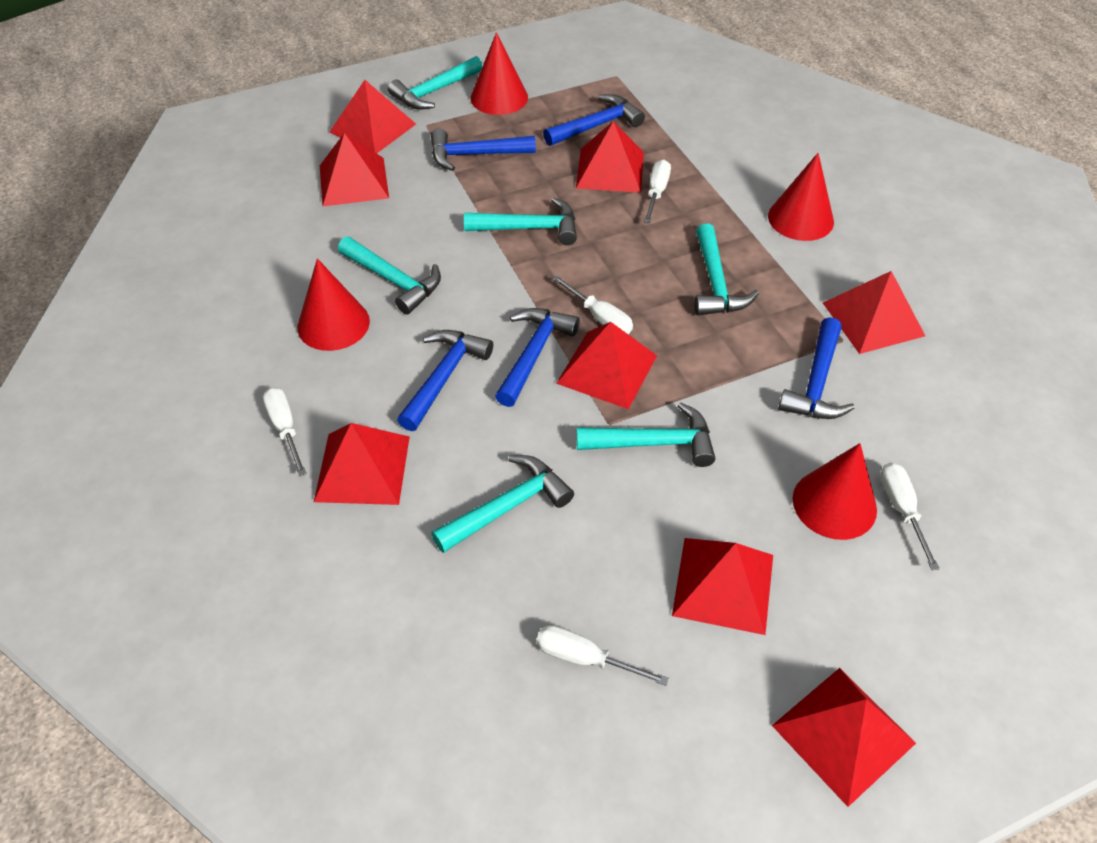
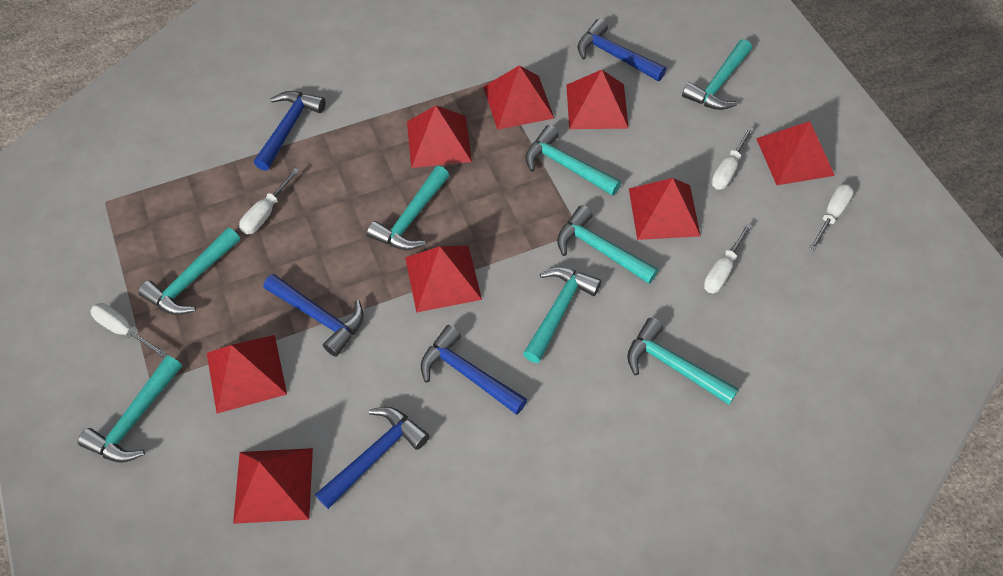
red cone: 4 -> 0
turquoise hammer: 6 -> 8

